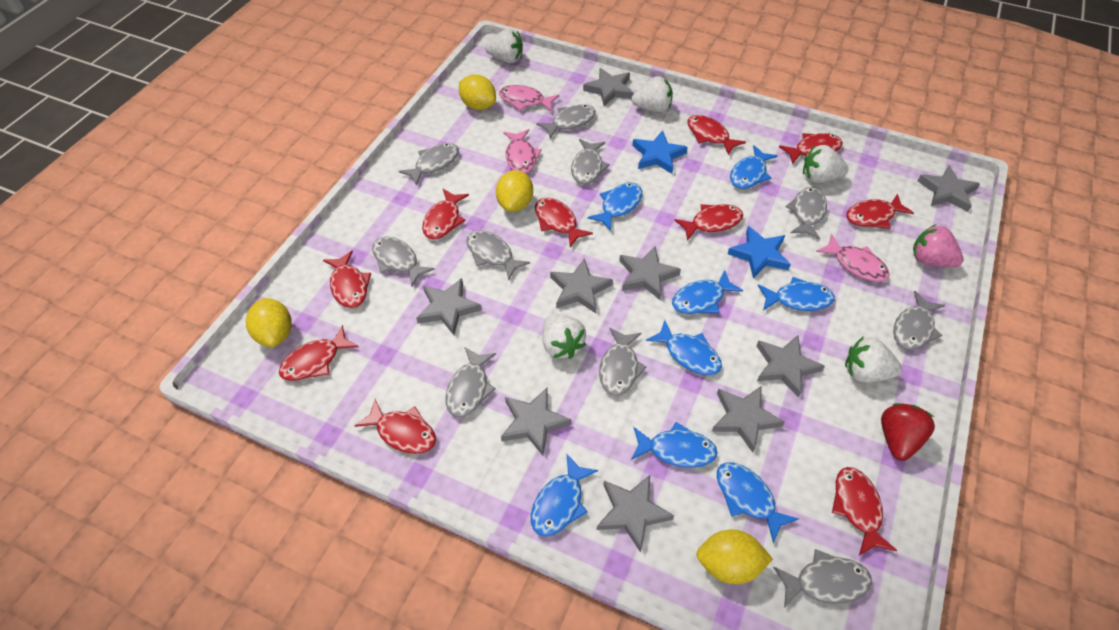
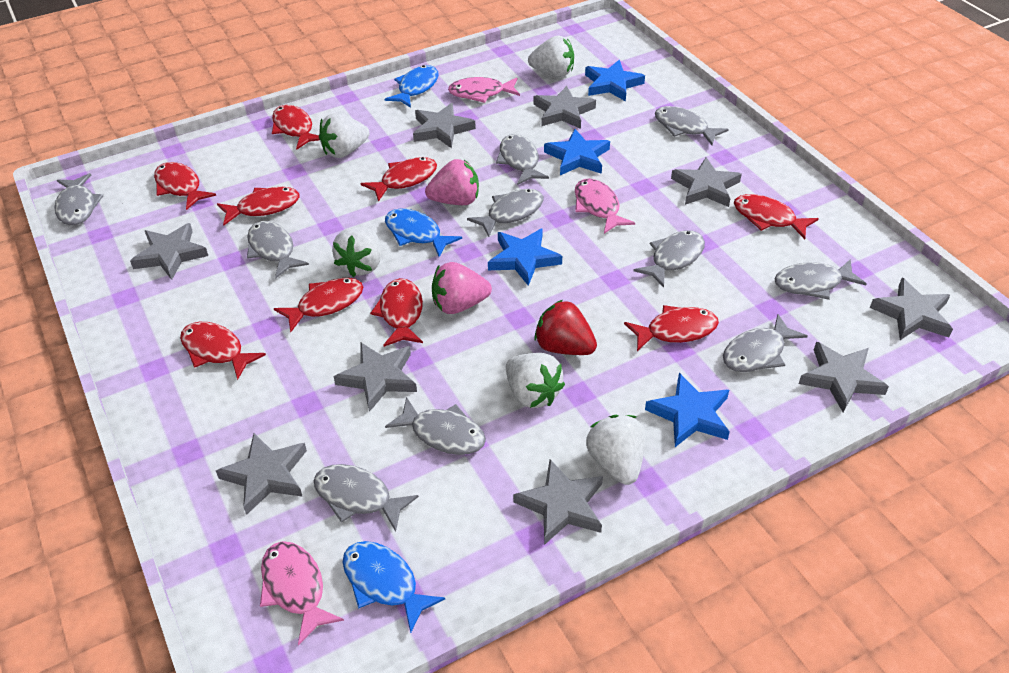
blue fish: 8 -> 3
blue star: 2 -> 4
pink strawberry: 1 -> 2
red fish: 10 -> 9
yellow lemon: 4 -> 0

